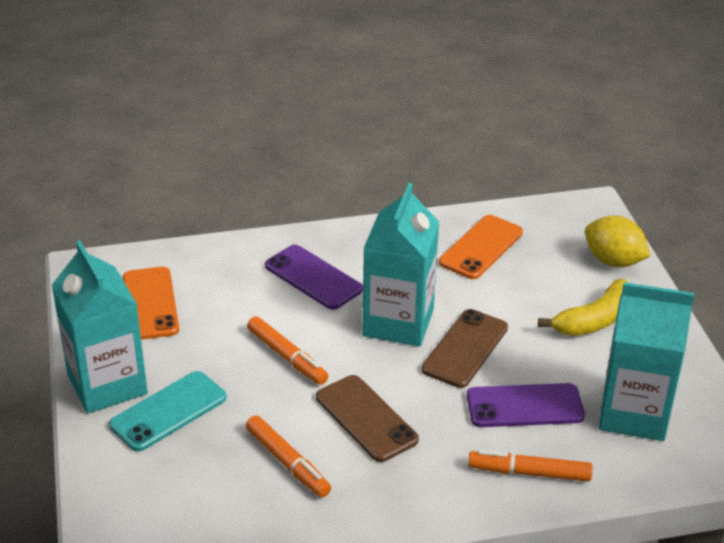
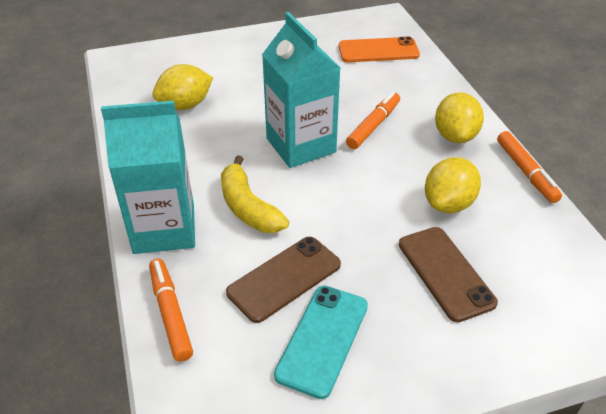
orange phone: 2 -> 1
purple phone: 2 -> 0
turquoise carton: 3 -> 2
yellow lemon: 1 -> 3

